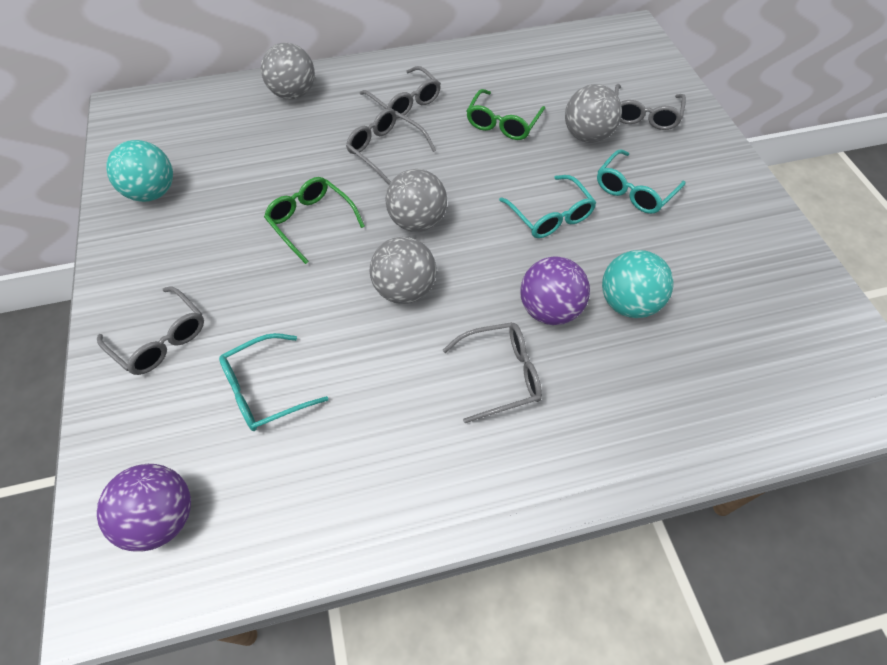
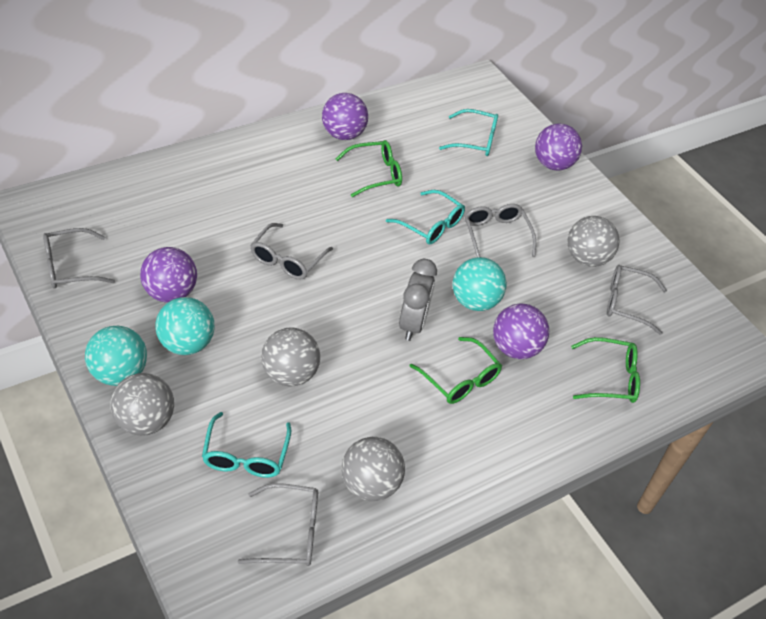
green glasses: 2 -> 3
grey clock: 0 -> 1
purple ball: 2 -> 4
turquoise ball: 2 -> 3

